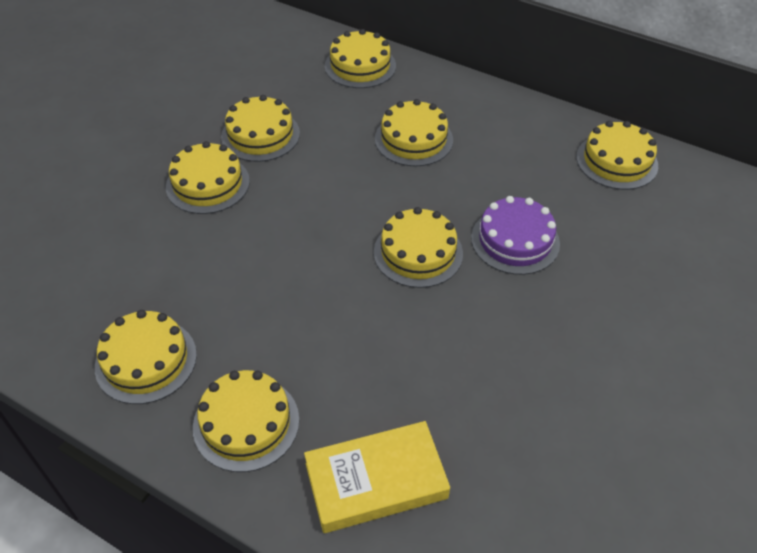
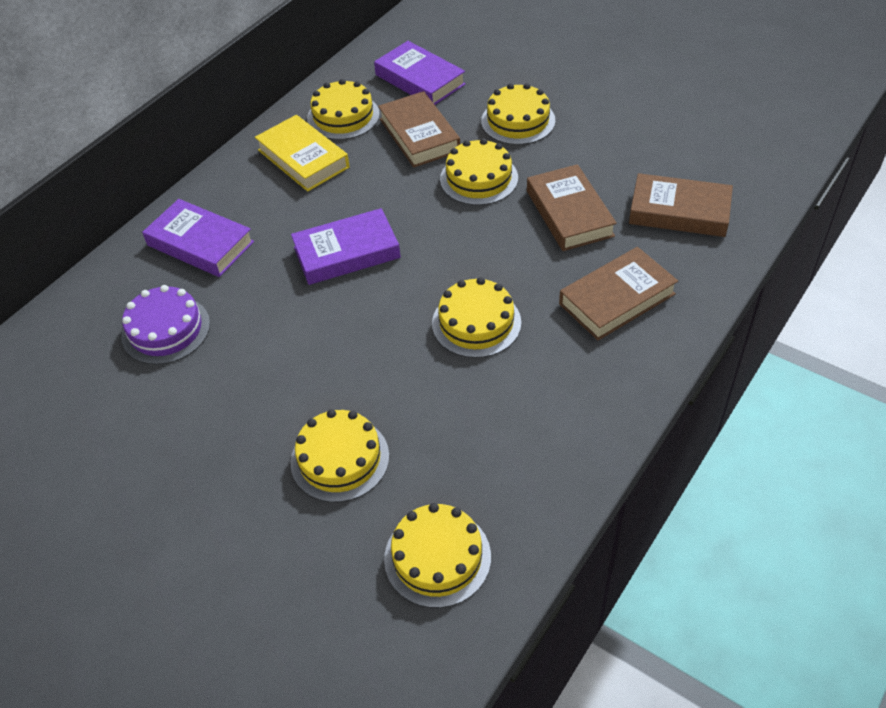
brown book: 0 -> 4
purple book: 0 -> 3
yellow cake: 8 -> 6

